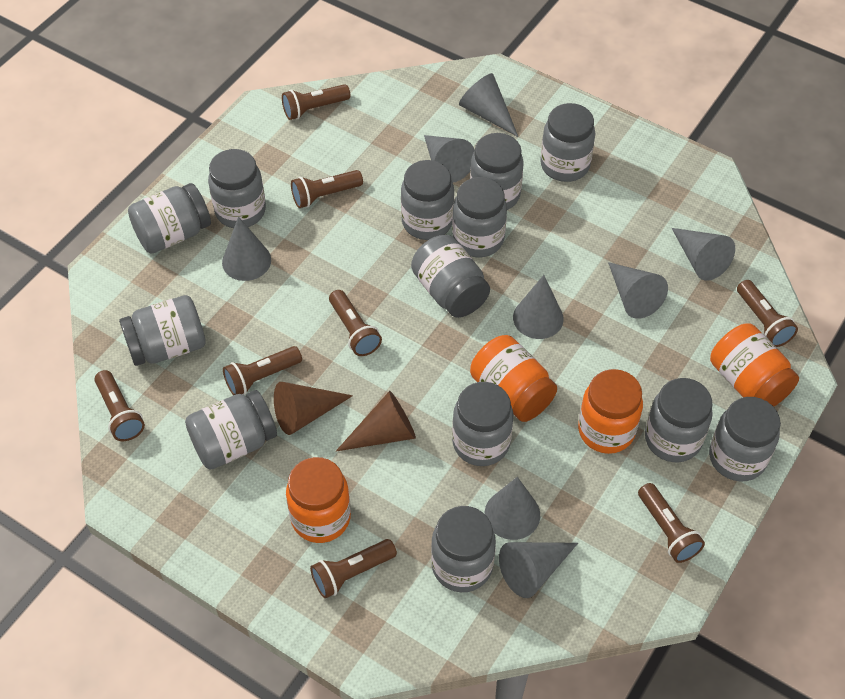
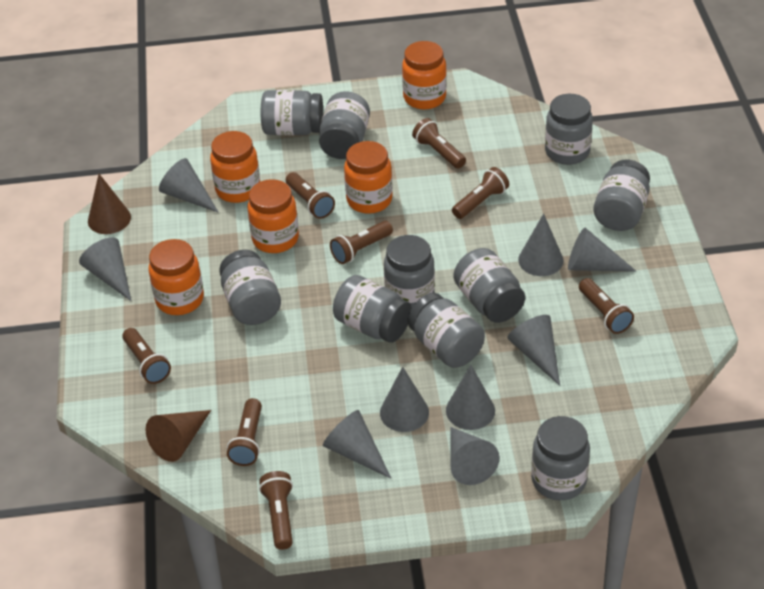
grey cone: 8 -> 9
grey jar: 13 -> 10
orange jar: 4 -> 5

